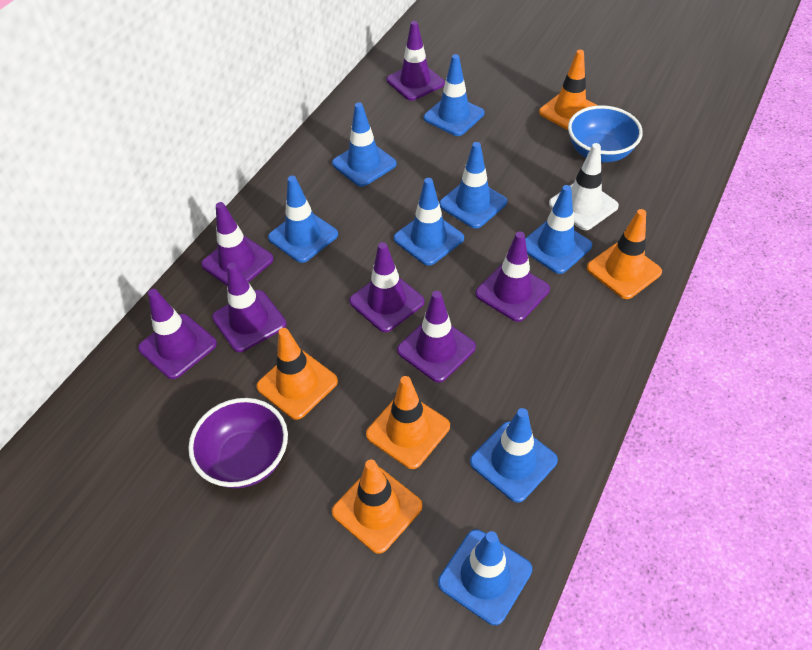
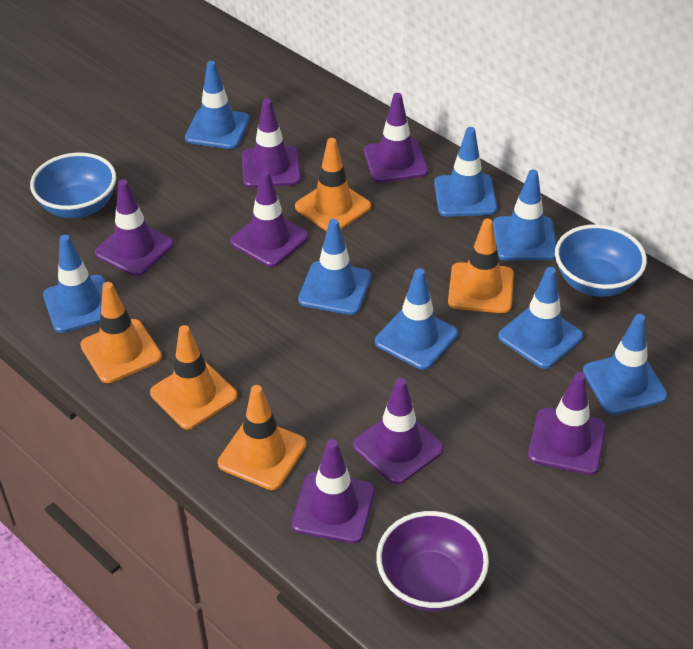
blue bowl: 1 -> 2
white traffic cone: 1 -> 0

